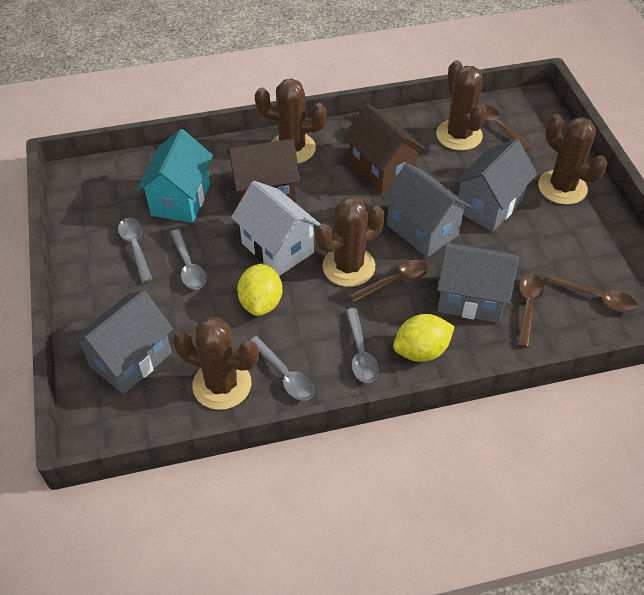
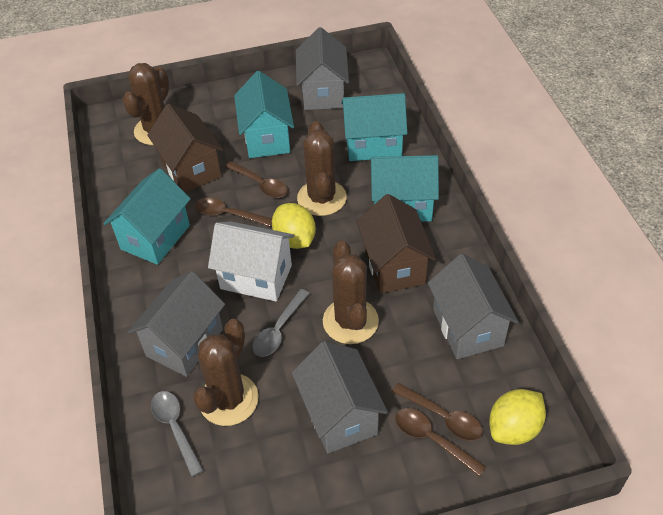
brown cactus: 5 -> 4
grey spoon: 4 -> 2
turquoise house: 1 -> 4

